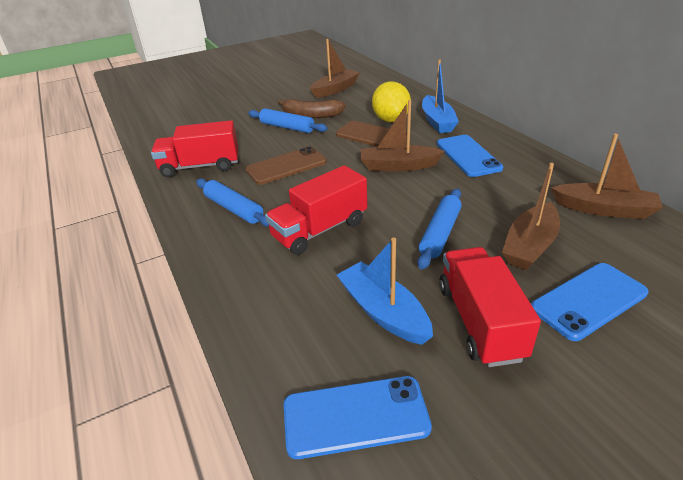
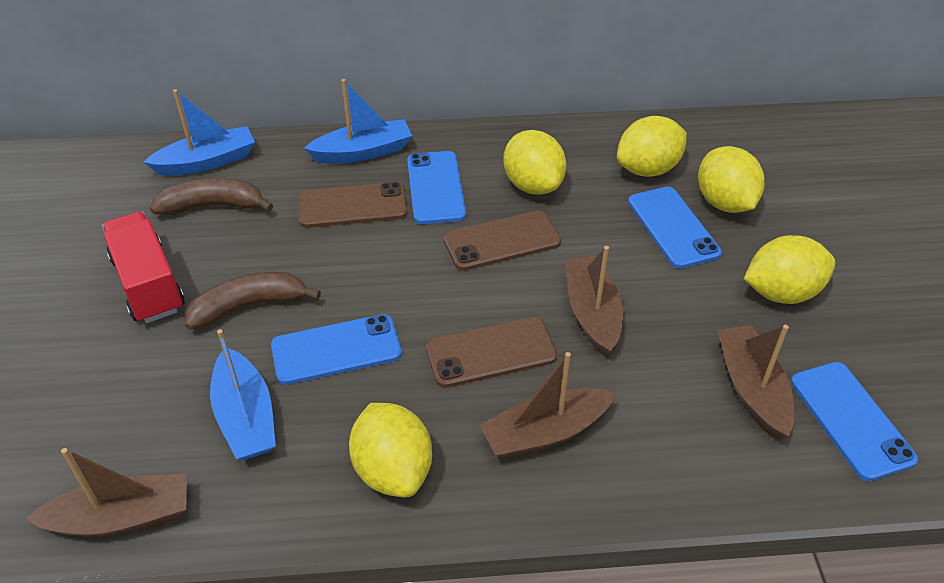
blue boat: 2 -> 3
blue phone: 3 -> 4
blue rolling pin: 3 -> 0
brown banana: 1 -> 2
brown phone: 2 -> 3
red truck: 3 -> 1
yellow lemon: 1 -> 5

